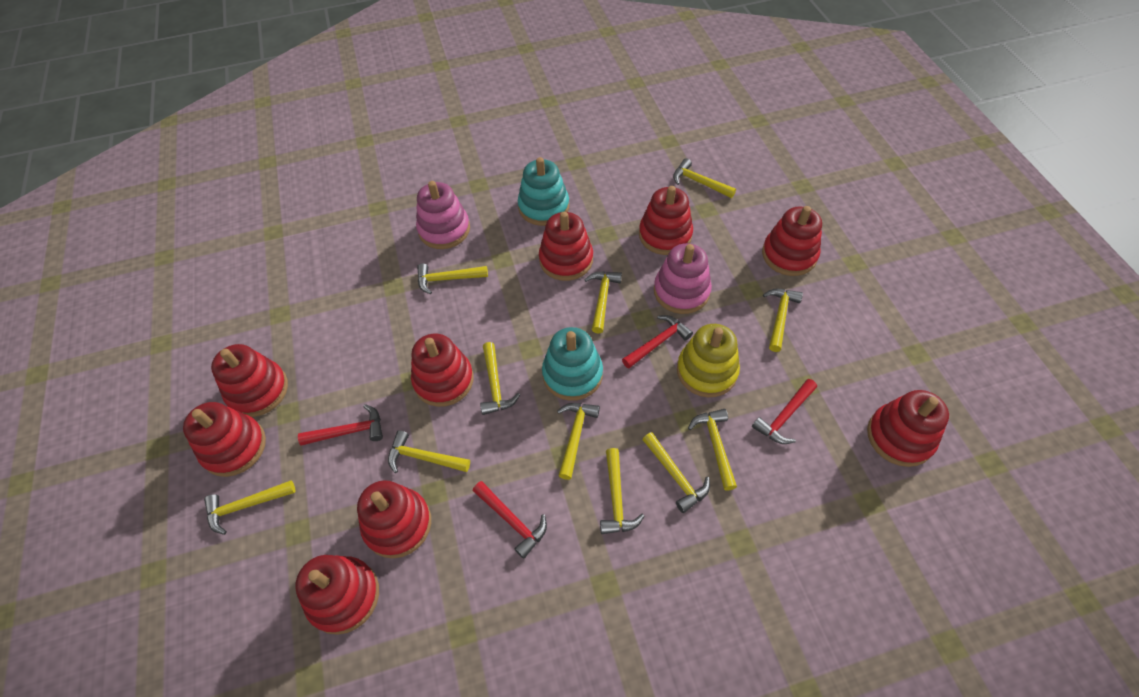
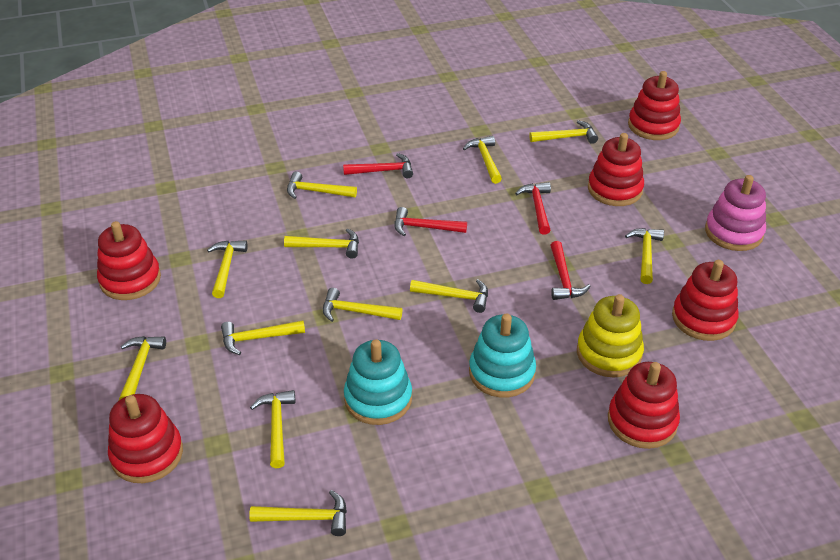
pink stacking toy: 2 -> 1
red stacking toy: 9 -> 6
yellow hammer: 11 -> 12

